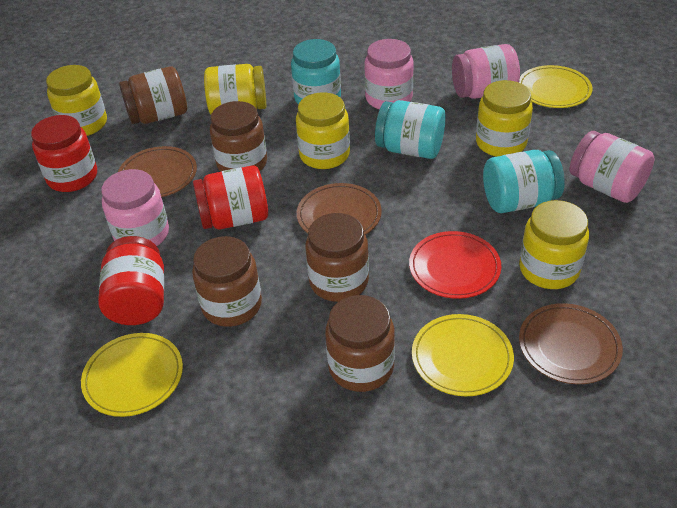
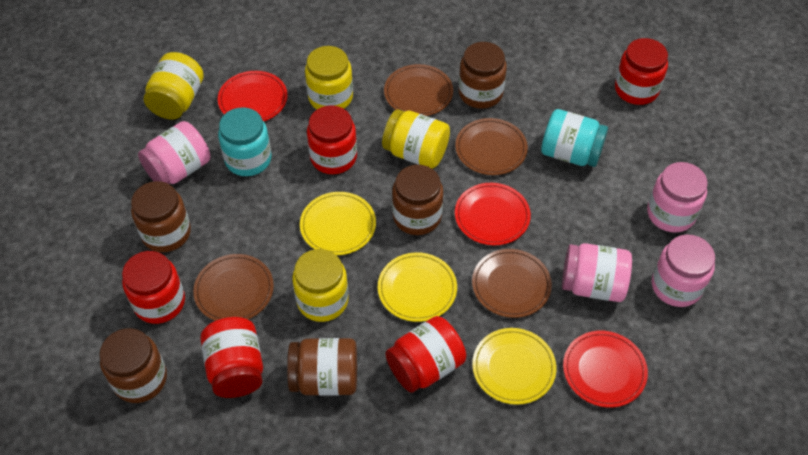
brown plate: 3 -> 4
red jar: 3 -> 5
red plate: 1 -> 3
turquoise jar: 3 -> 2
yellow jar: 5 -> 4

